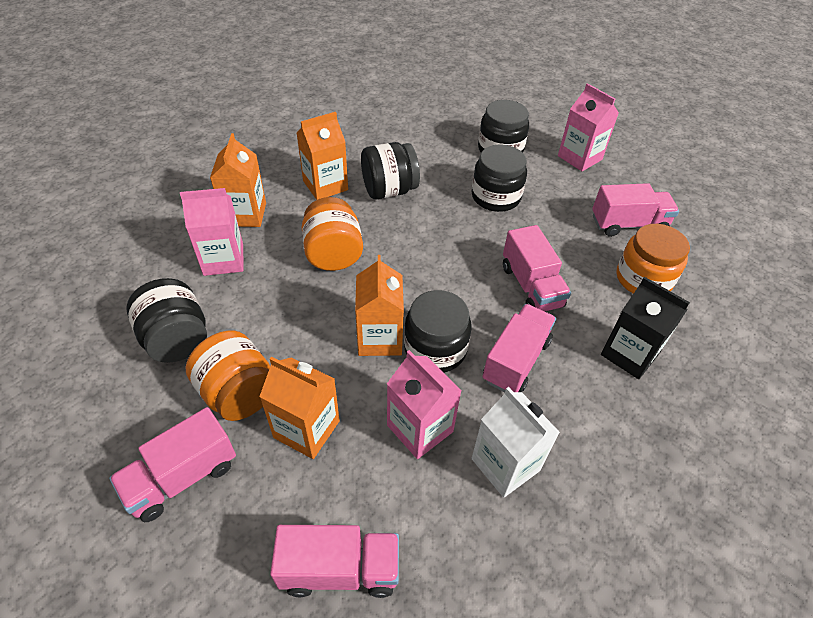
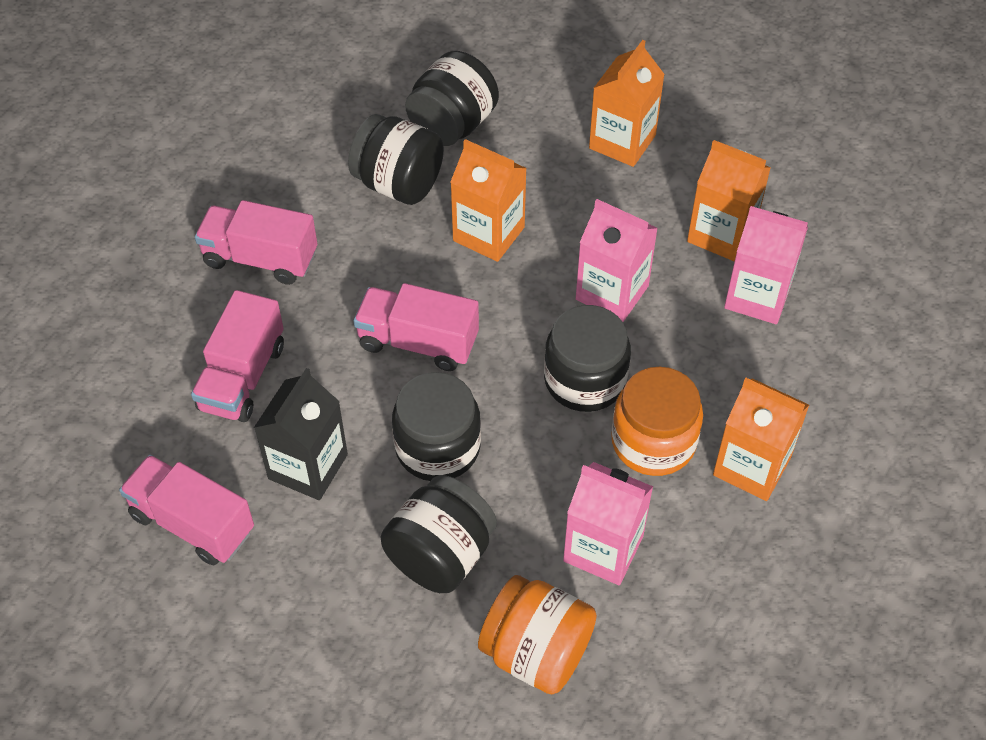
orange jar: 3 -> 2
pink truck: 5 -> 4
white carton: 1 -> 0

